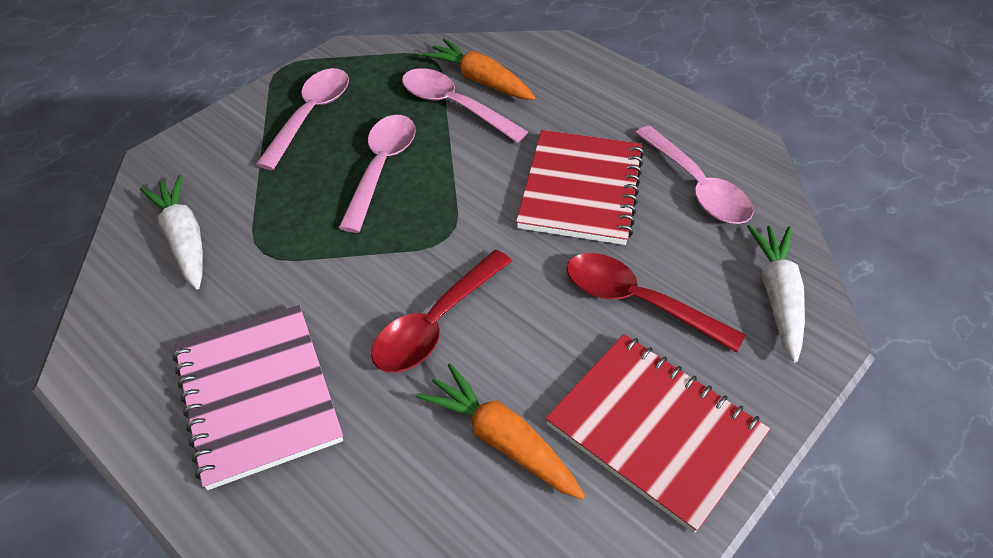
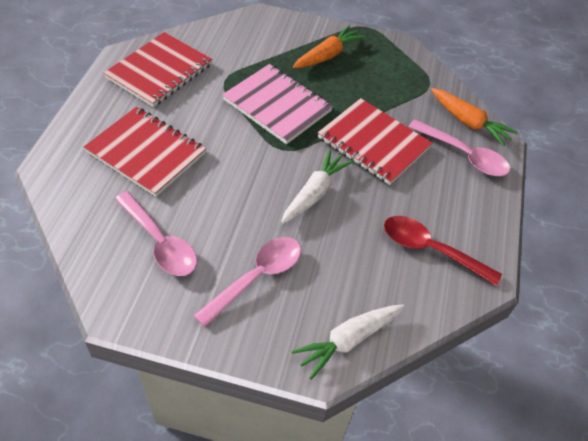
pink spoon: 4 -> 3
red notebook: 2 -> 3
red spoon: 2 -> 1

